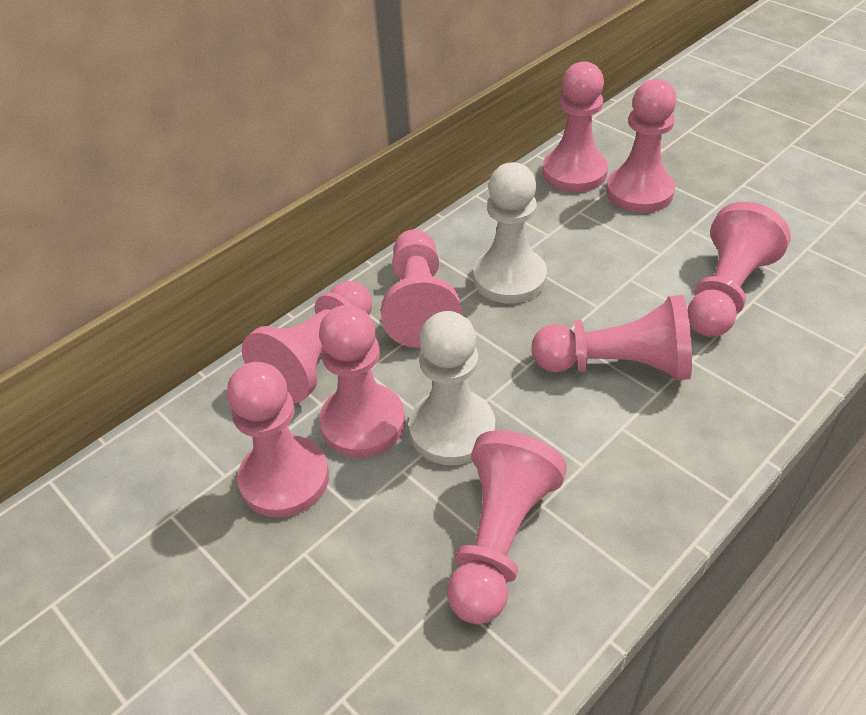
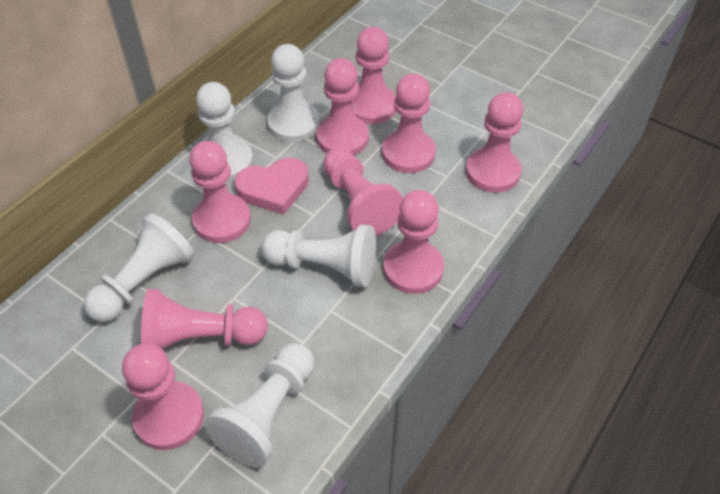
pink heart: 0 -> 1
white pawn: 2 -> 5

